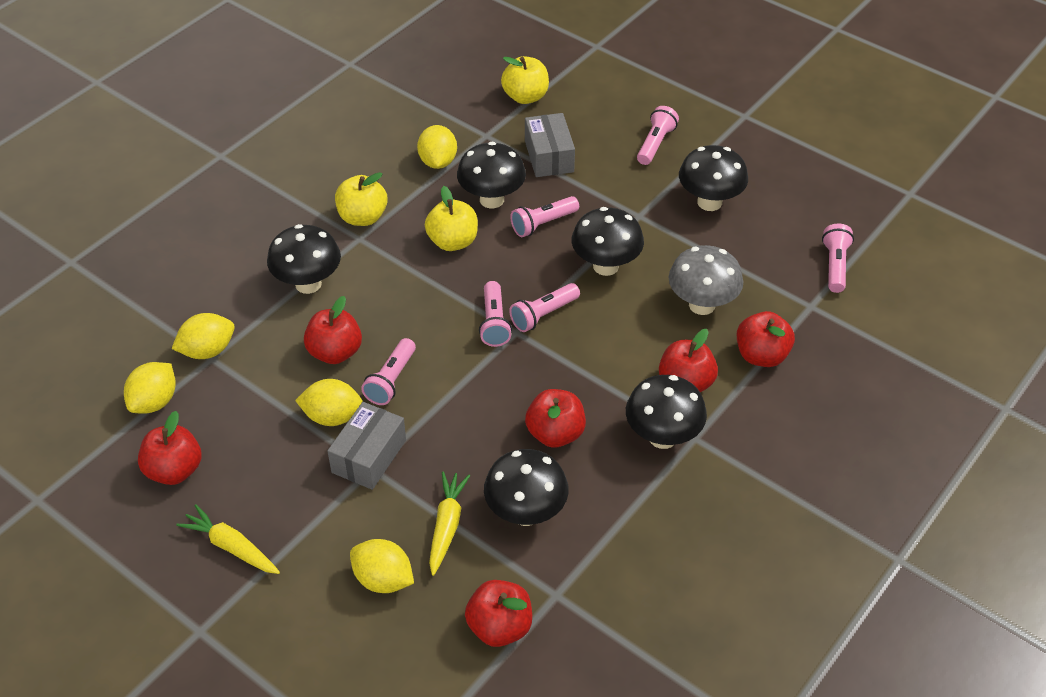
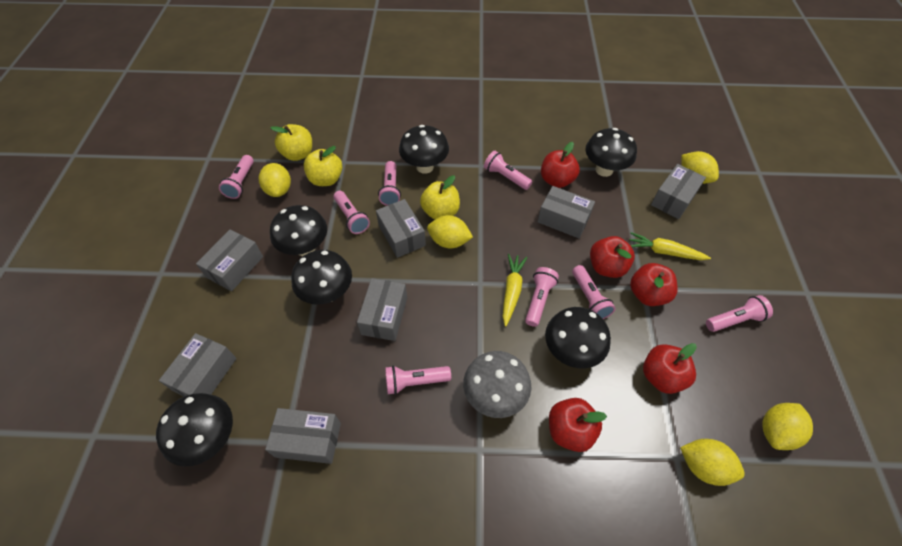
grey box: 2 -> 7
pink flashlight: 6 -> 8
red apple: 6 -> 5

